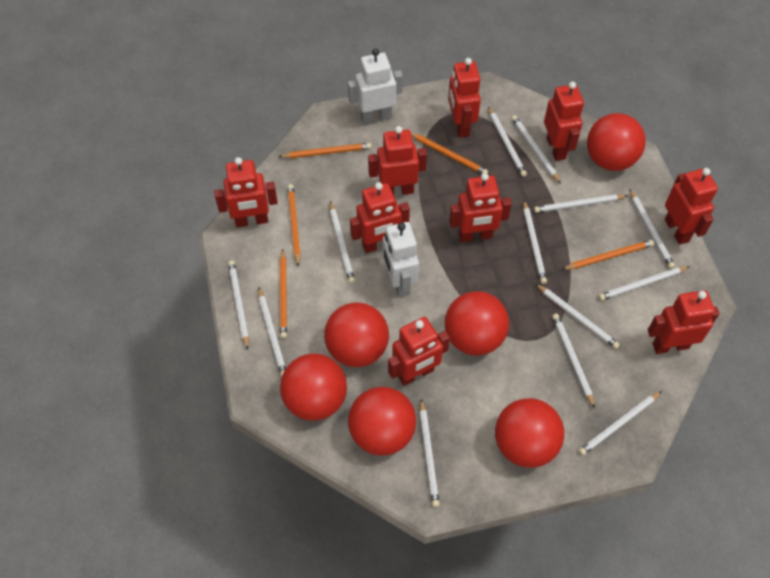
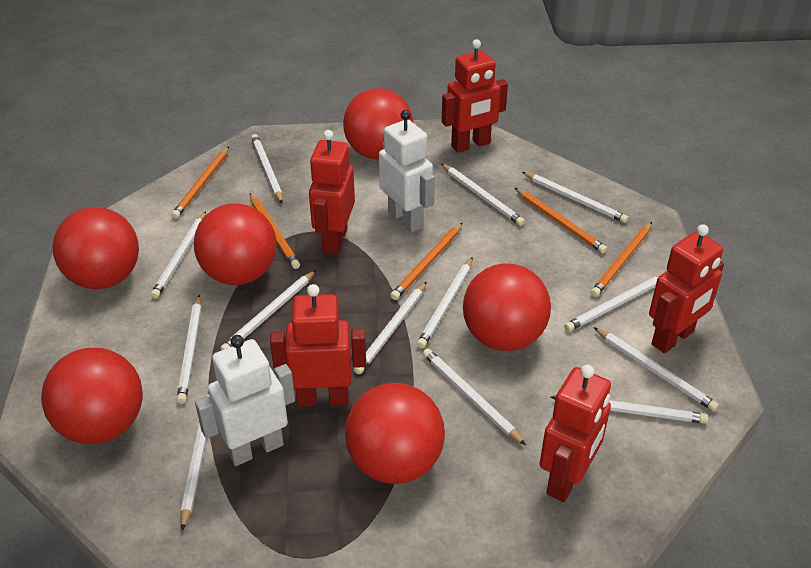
red robot: 9 -> 5

